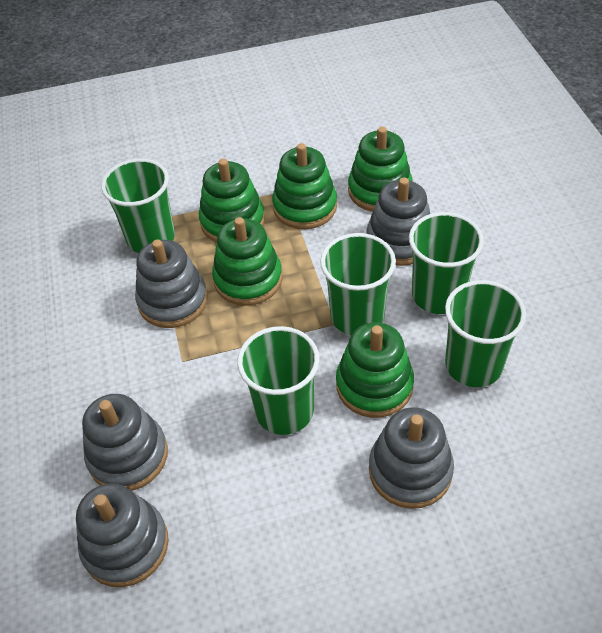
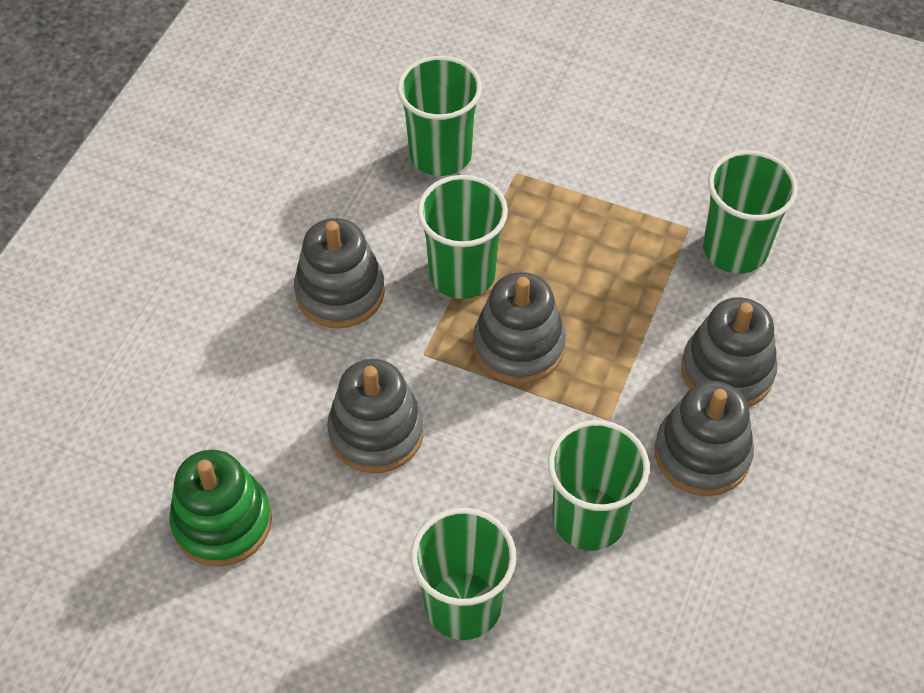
green stacking toy: 5 -> 1

